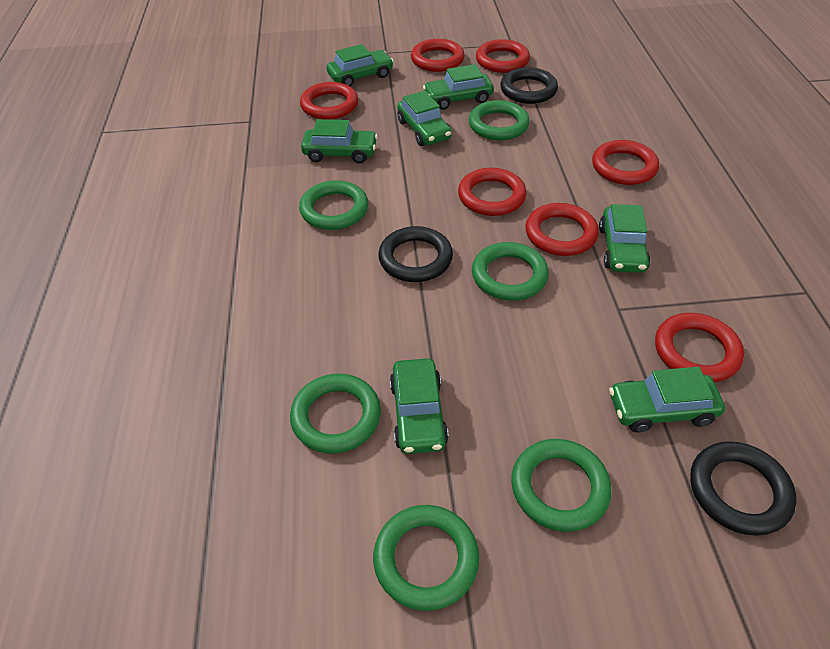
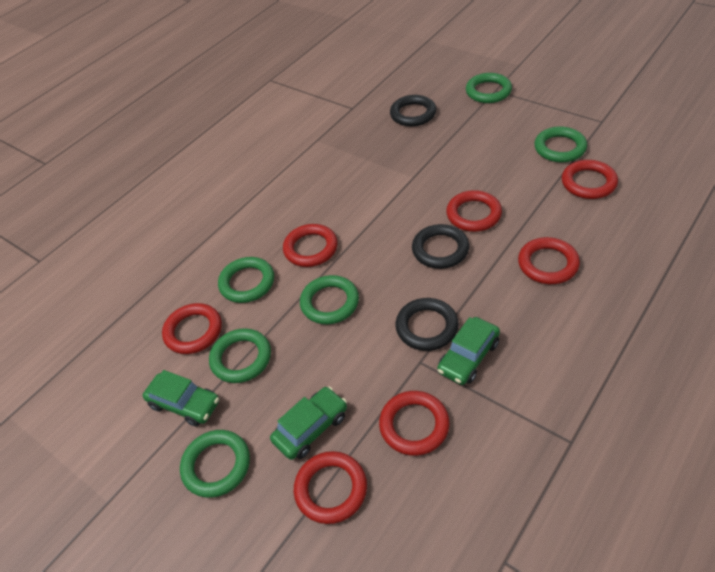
green car: 7 -> 3

